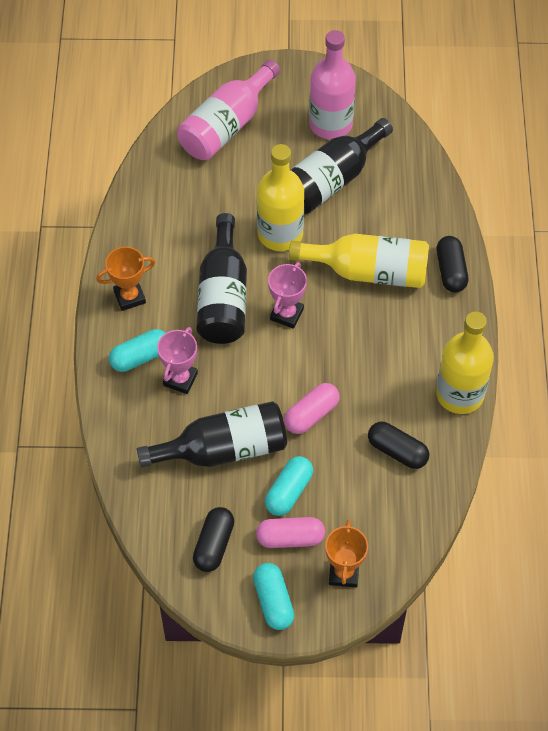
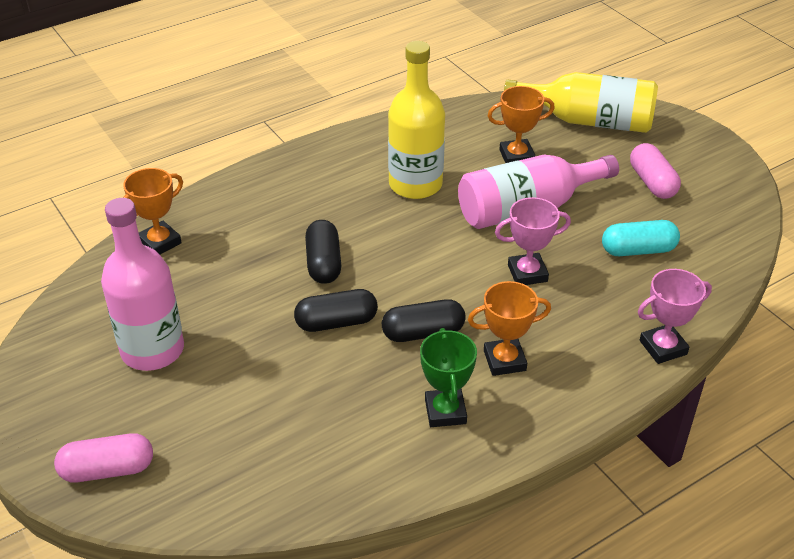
black bottle: 3 -> 0
green trophy: 0 -> 1
orange trophy: 2 -> 3
turquoise capsule: 3 -> 1
yellow bottle: 3 -> 2

